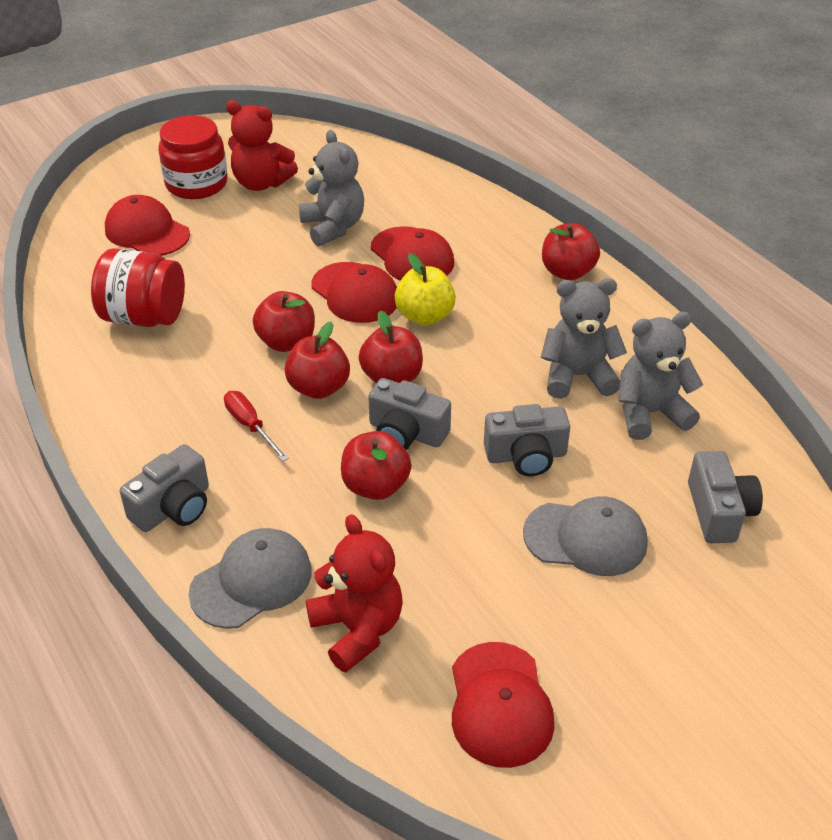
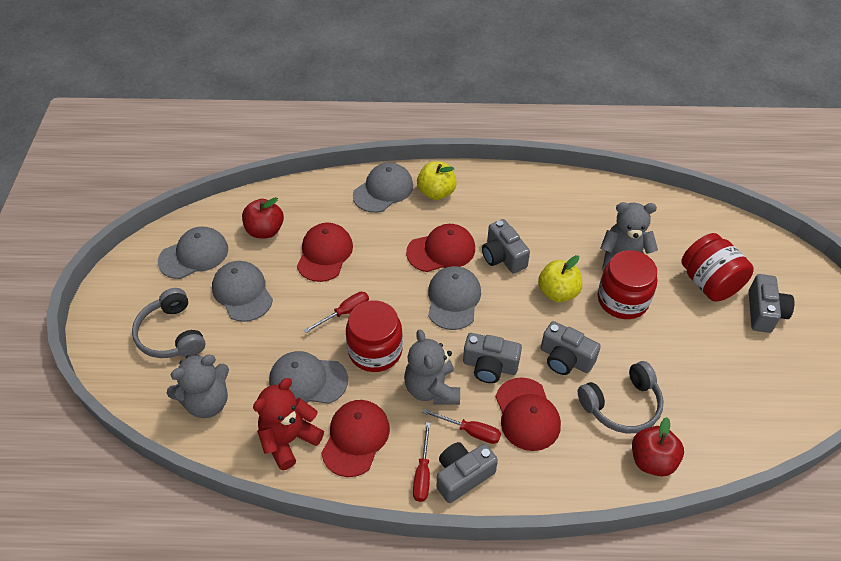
grey camera: 4 -> 5
grey cap: 2 -> 5
grey headphones: 0 -> 2
red apple: 5 -> 2
red jar: 2 -> 3
red screwdriver: 1 -> 3
red teddy bear: 2 -> 1
yellow apple: 1 -> 2

